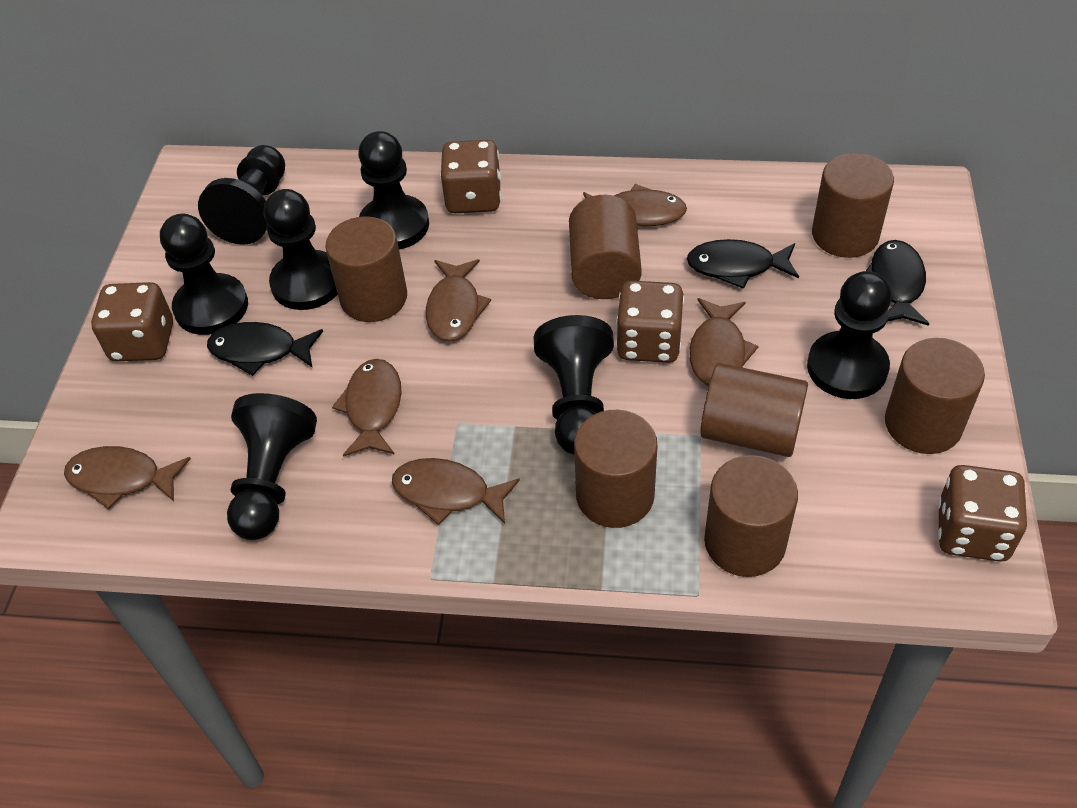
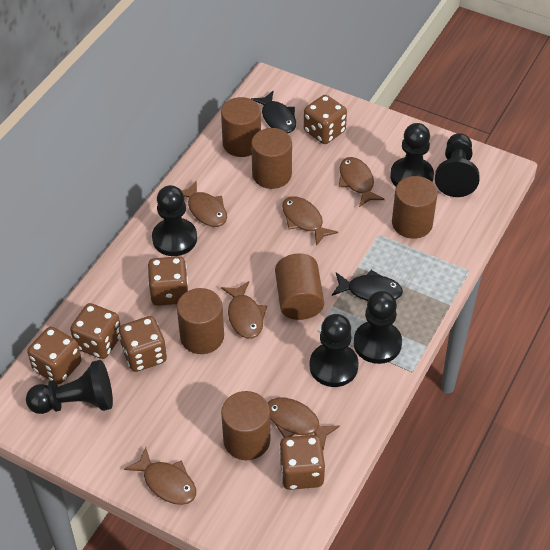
black fish: 3 -> 2
black pawn: 7 -> 6
brown cylinder: 7 -> 6
brown dice: 4 -> 6

